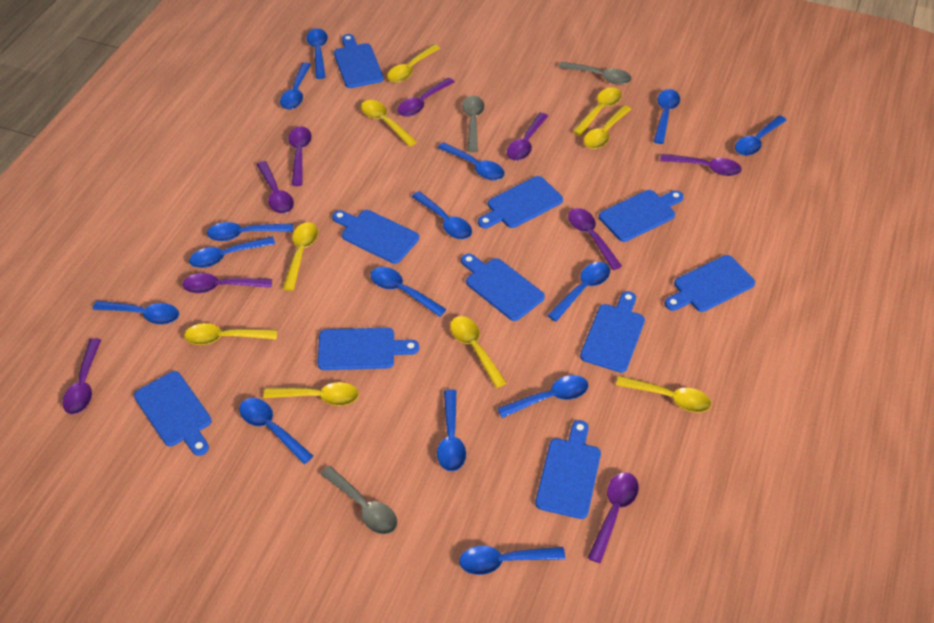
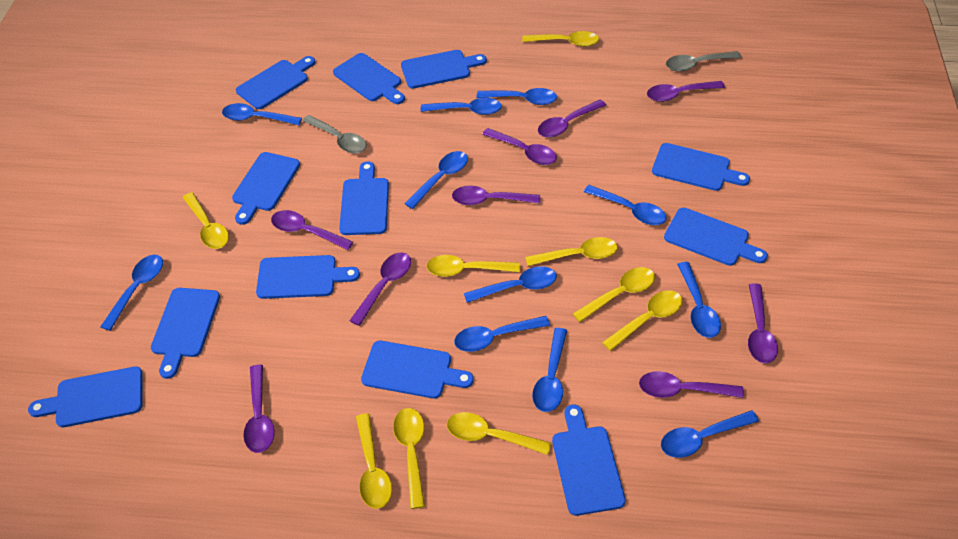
blue cutting board: 10 -> 12
blue spoon: 15 -> 11
grey spoon: 3 -> 2

